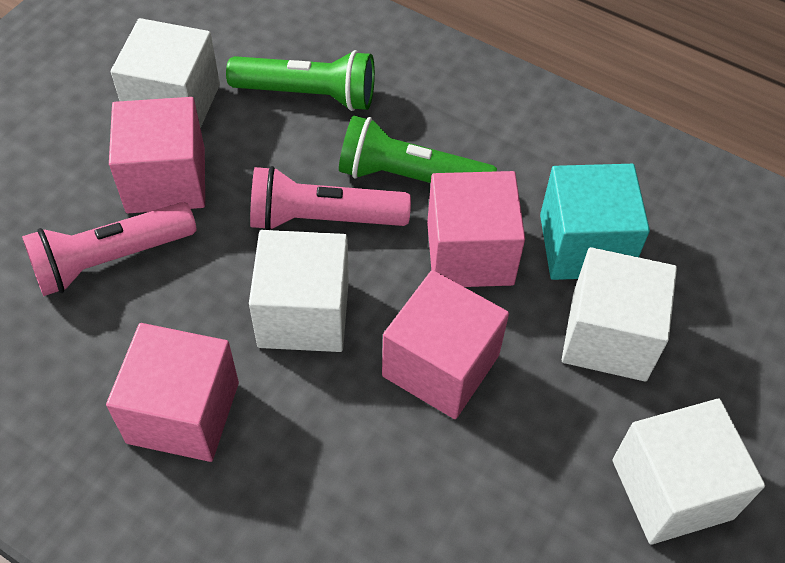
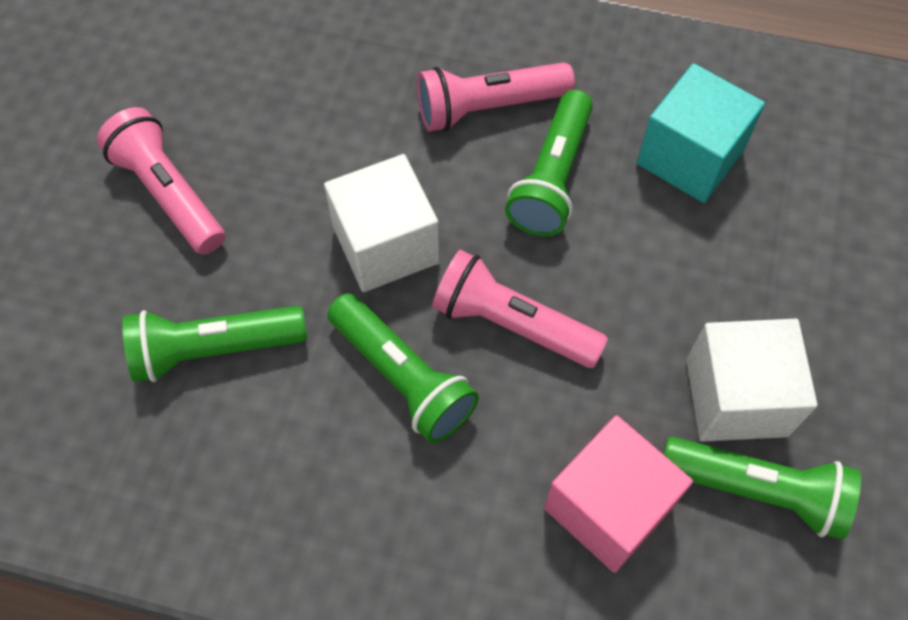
green flashlight: 2 -> 4
pink cube: 4 -> 1
pink flashlight: 2 -> 3
white cube: 4 -> 2

